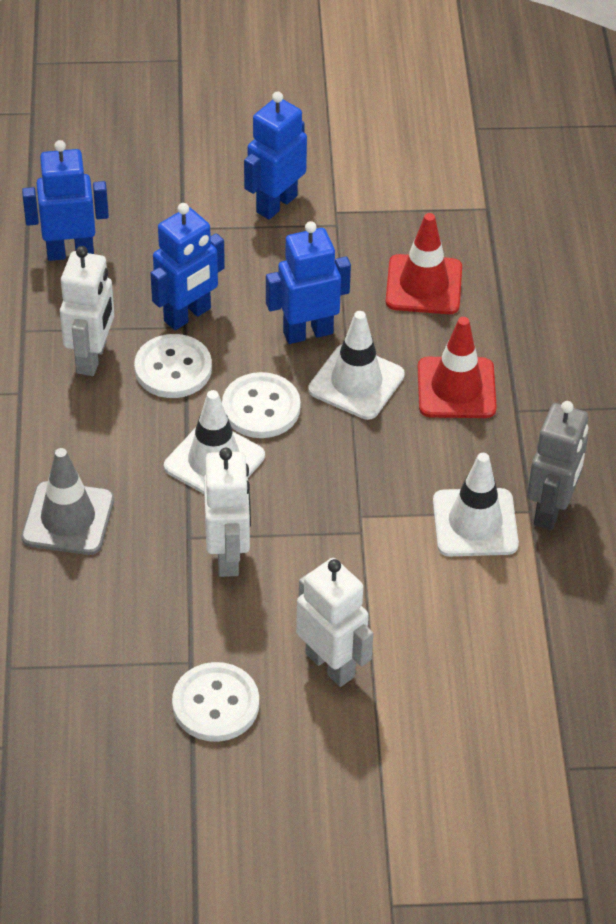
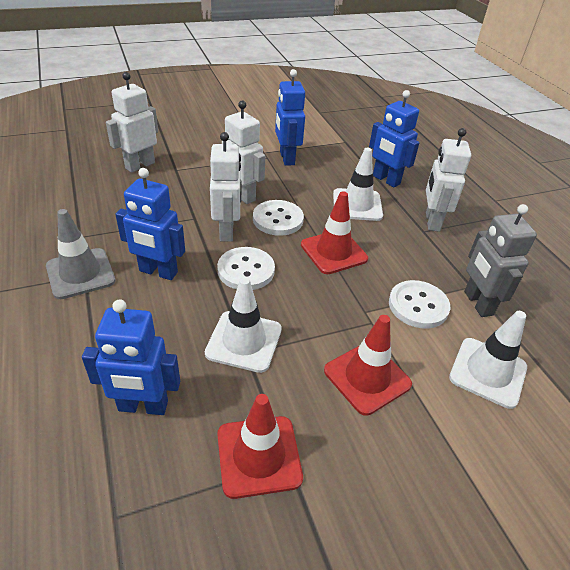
red traffic cone: 2 -> 3
white robot: 3 -> 4

